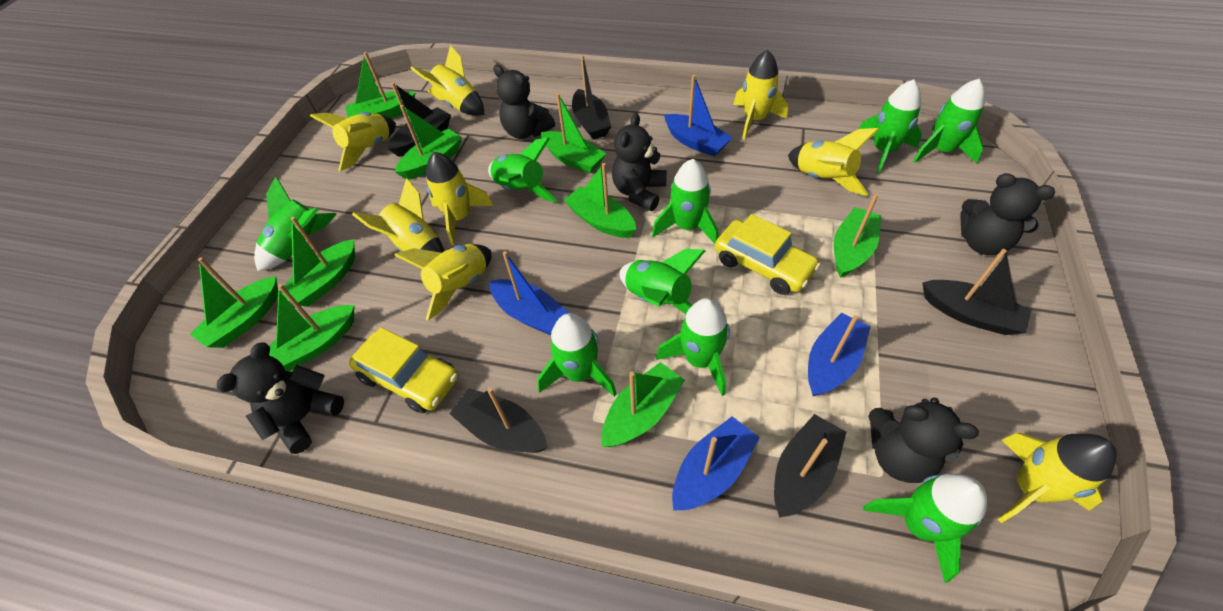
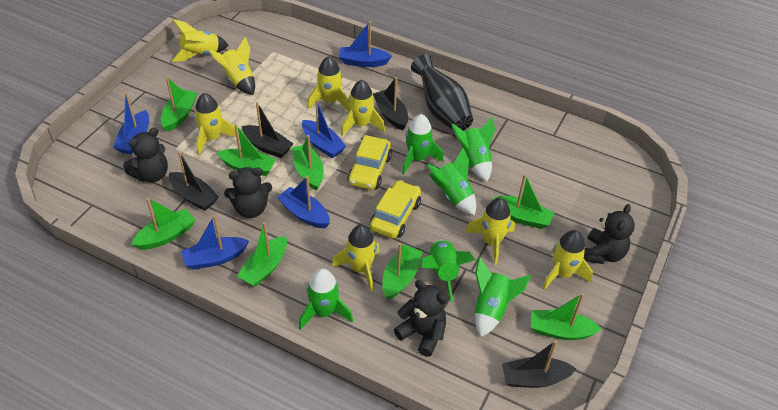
black boat: 5 -> 4
black teddy bear: 5 -> 4
black vase: 0 -> 1
blue boat: 4 -> 5
green boat: 9 -> 8
green rocket: 9 -> 6

